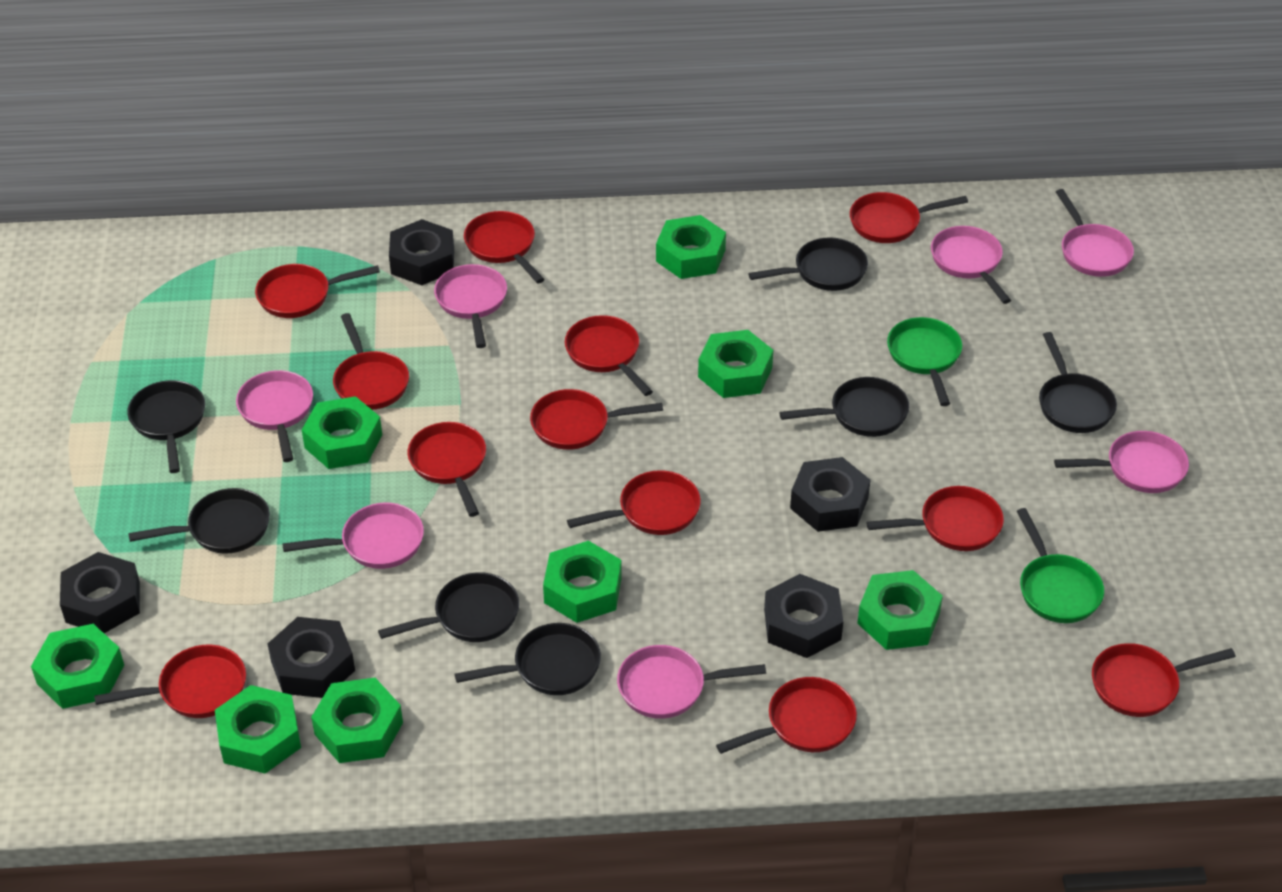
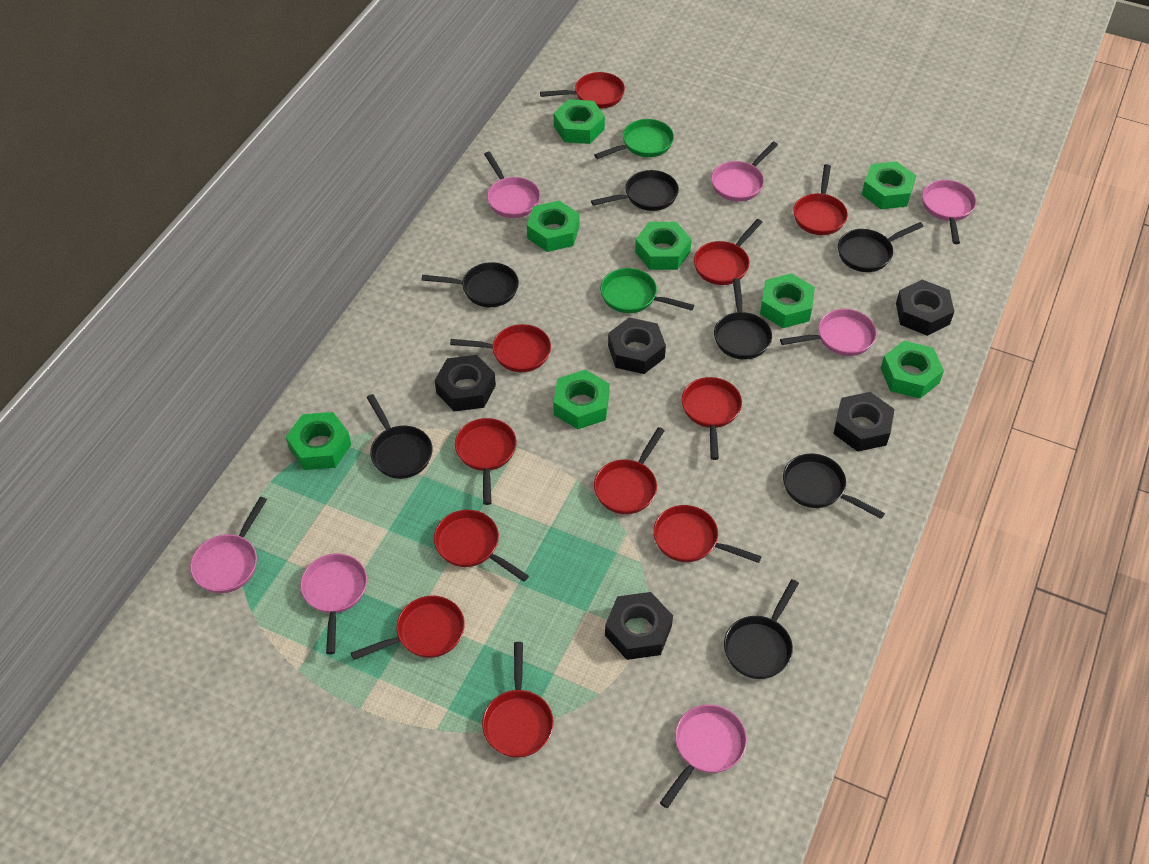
red pan: 12 -> 11

